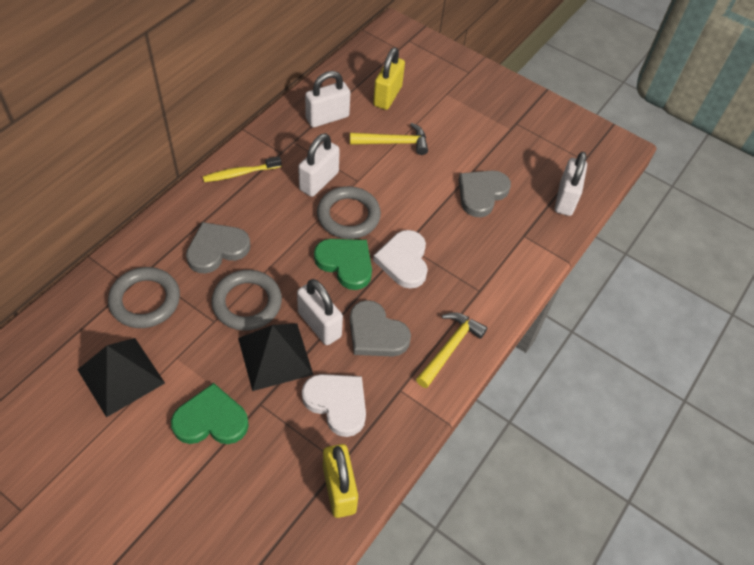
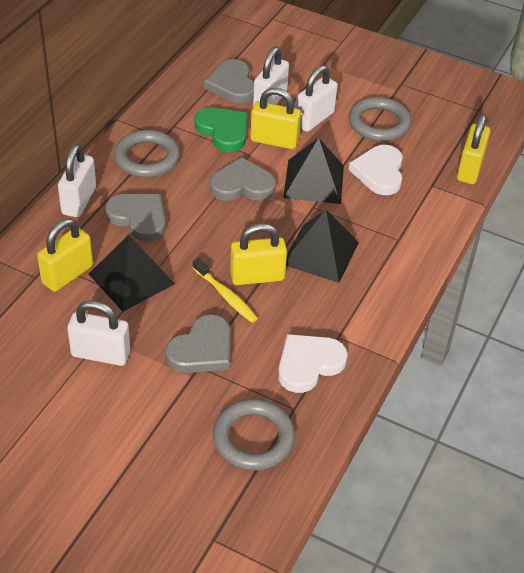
black pyramid: 2 -> 3
green heart: 2 -> 1
grey heart: 3 -> 4
yellow hammer: 2 -> 0
yellow padlock: 2 -> 4

